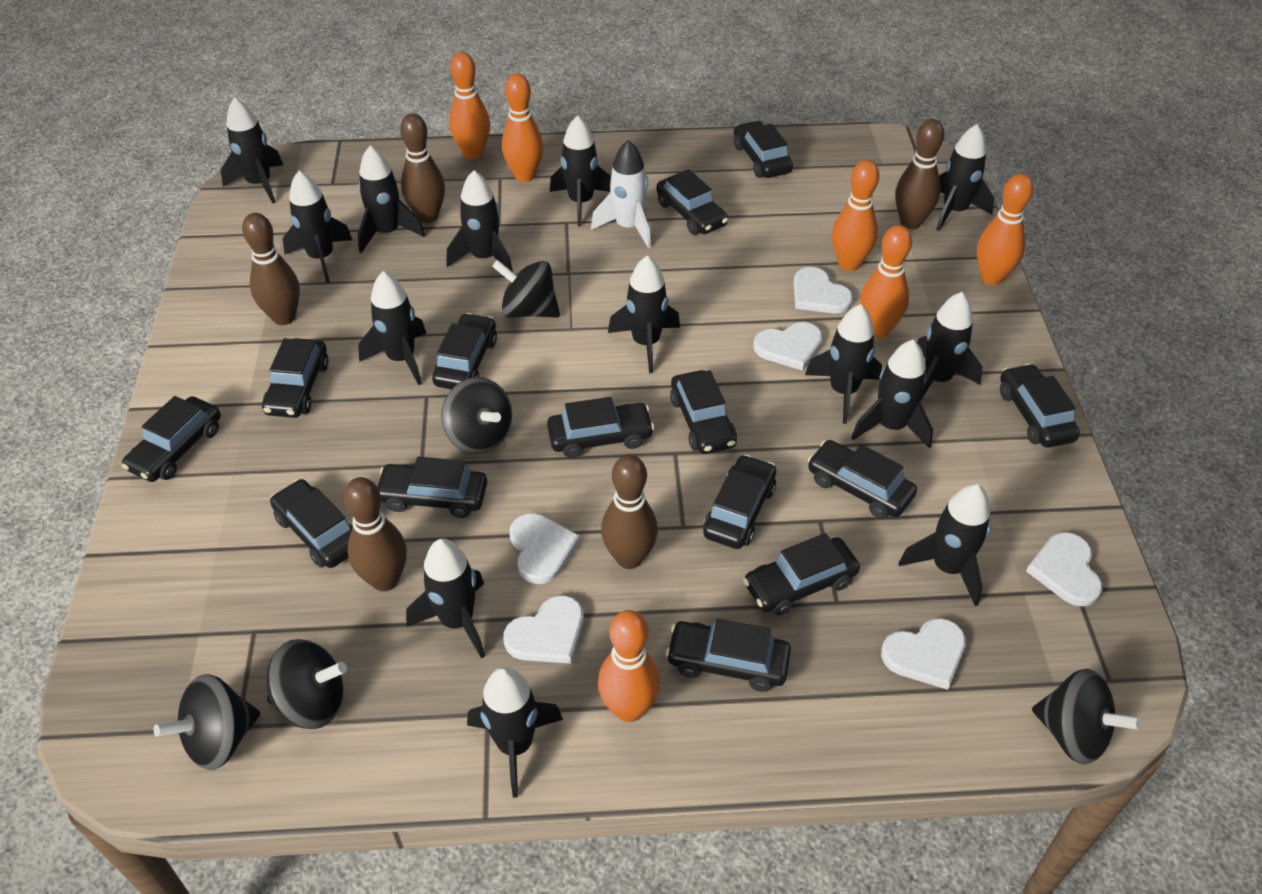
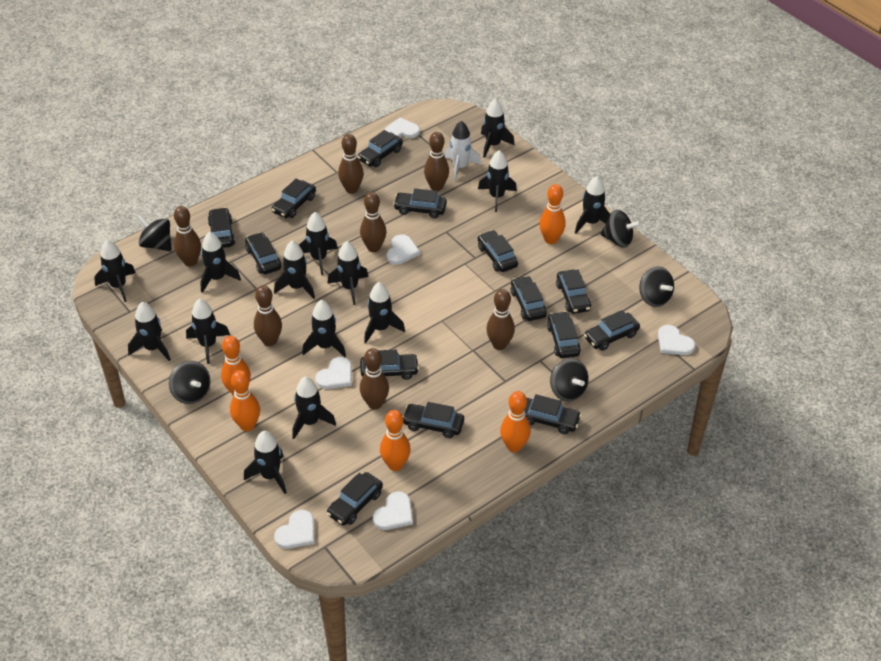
brown bowling pin: 5 -> 7
orange bowling pin: 6 -> 5

